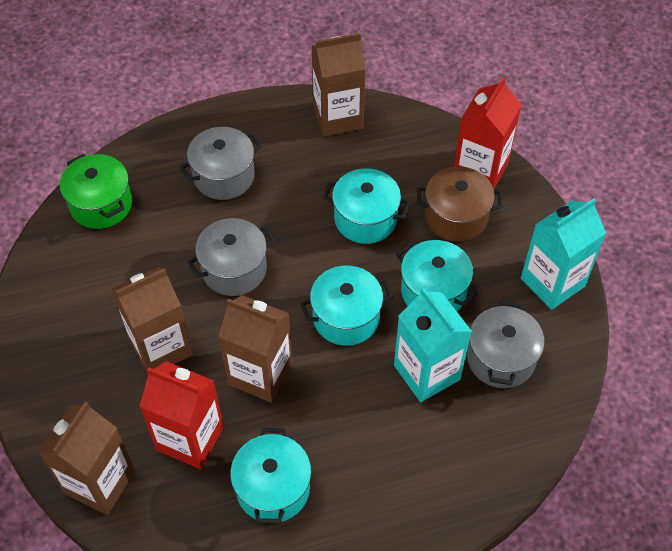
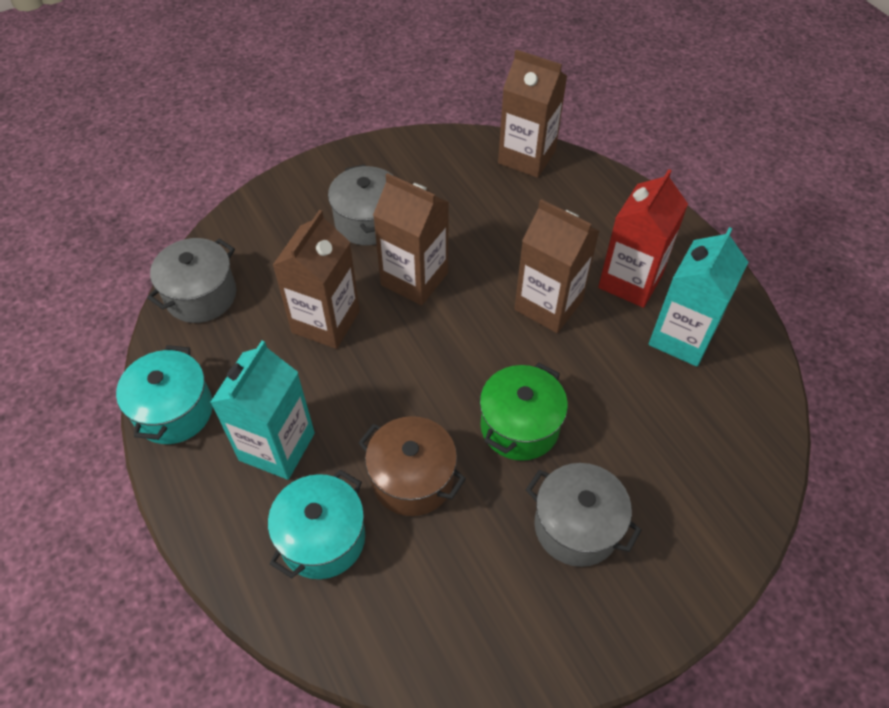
red carton: 2 -> 1
turquoise pot: 4 -> 2

